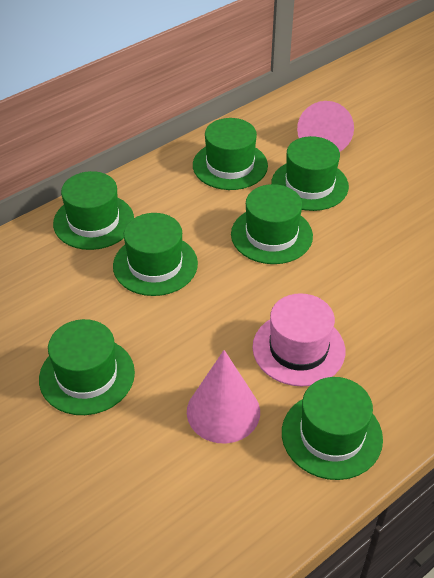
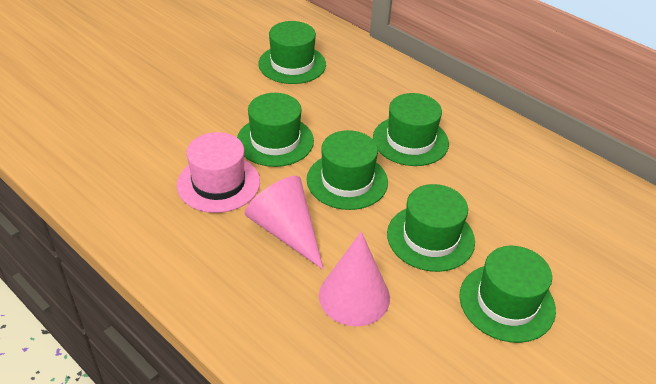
green hat: 7 -> 6

